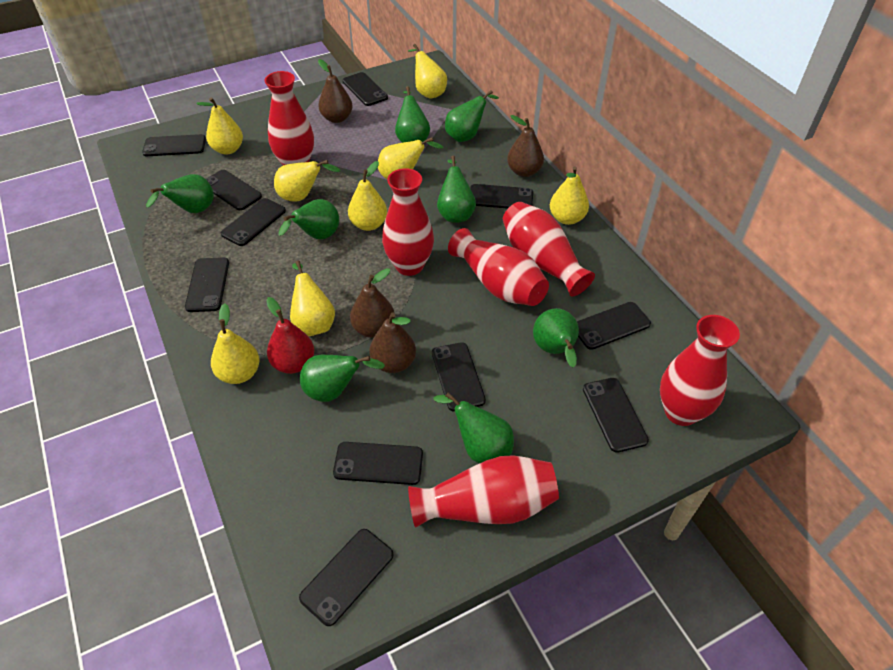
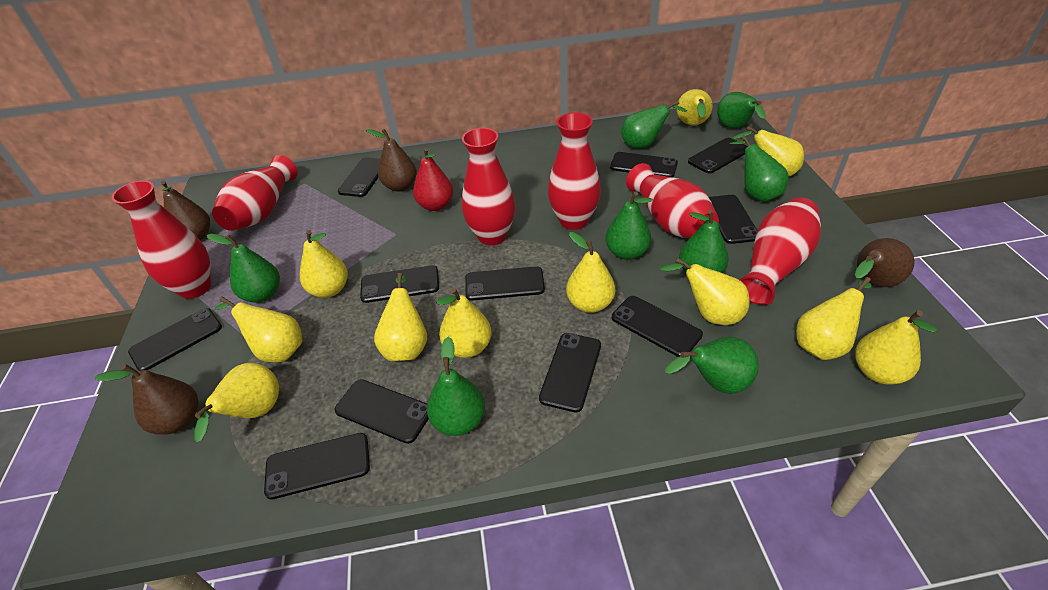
yellow pear: 8 -> 11

